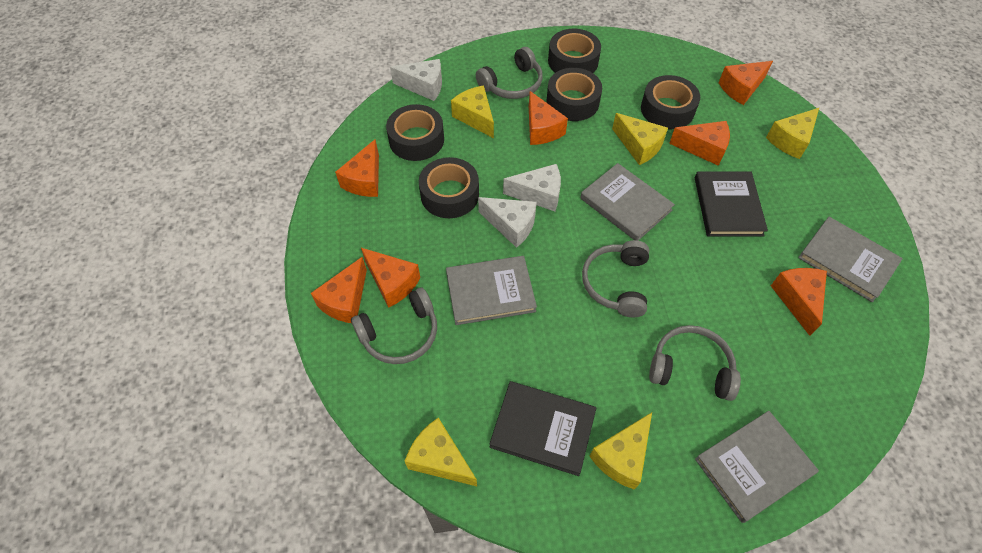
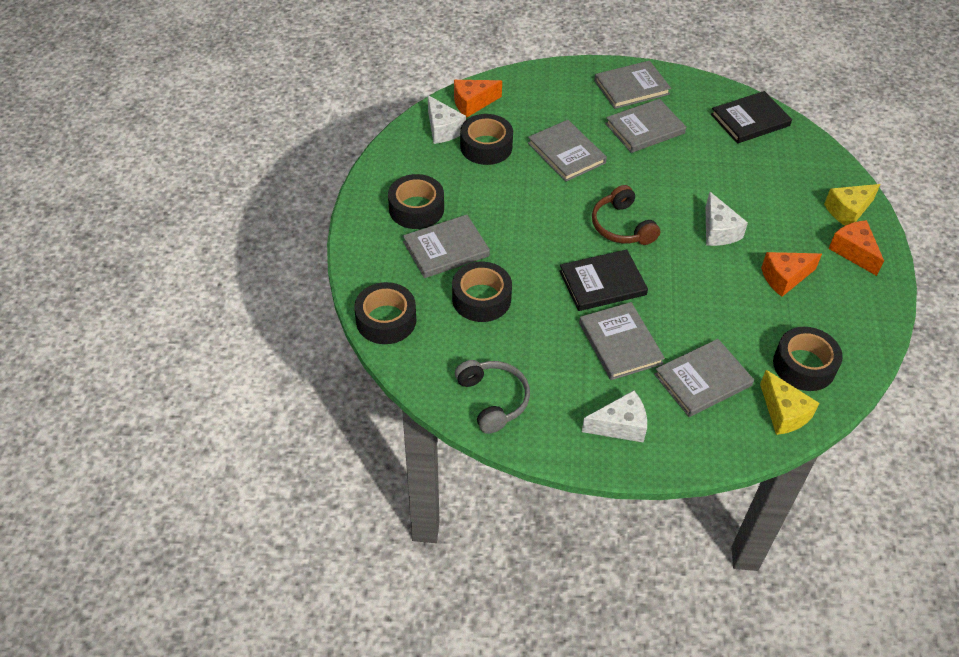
brown headphones: 0 -> 1
grey book: 4 -> 6
grey headphones: 4 -> 1
orange cheese: 7 -> 3
yellow cheese: 5 -> 2

